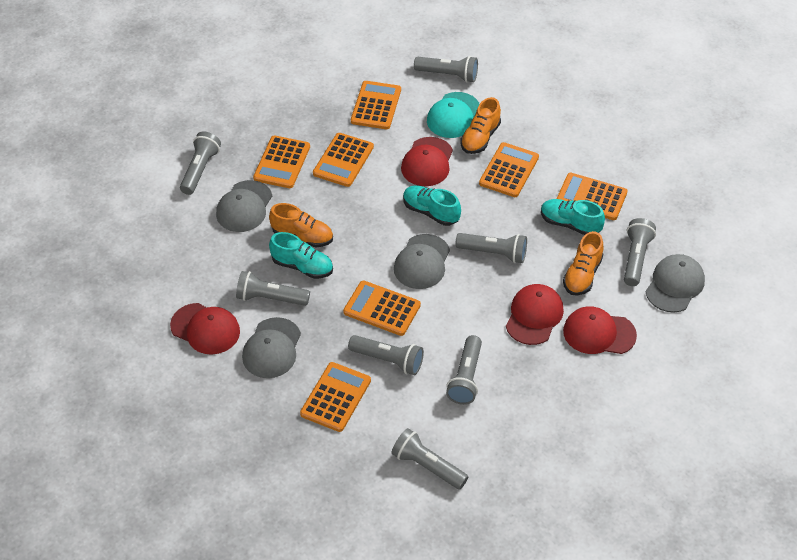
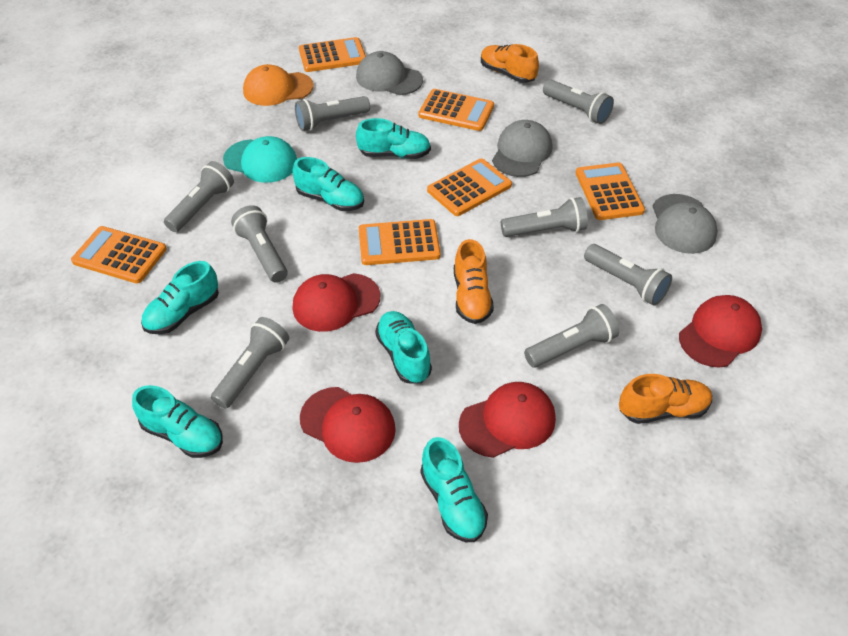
grey cap: 4 -> 3
orange calculator: 7 -> 6
orange cap: 0 -> 1
turquoise shoe: 3 -> 6

